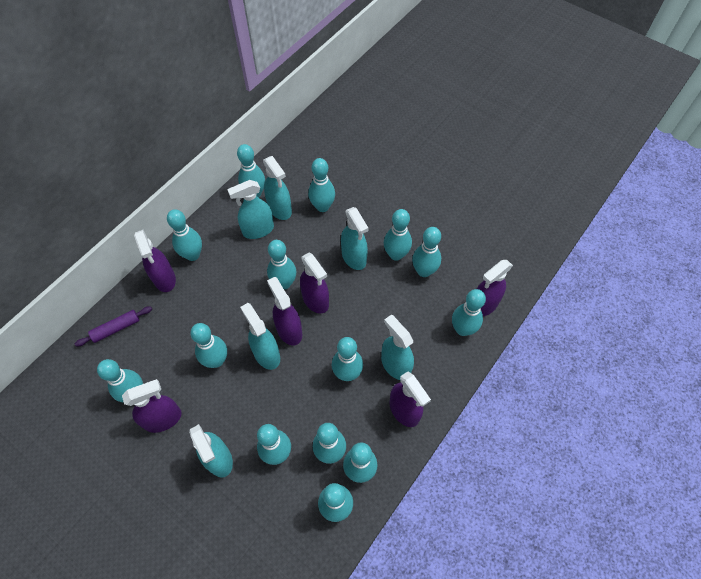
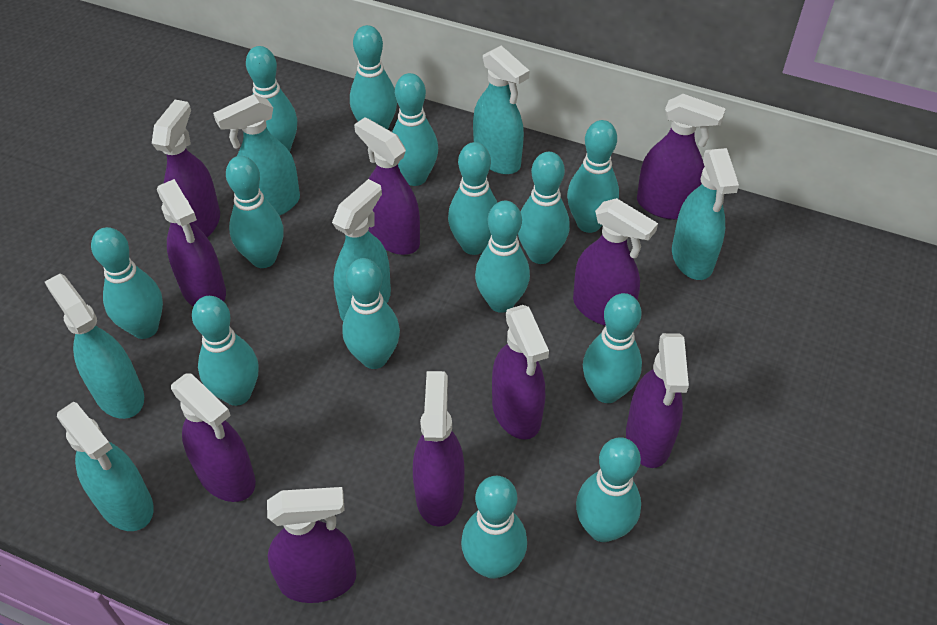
purple rolling pin: 1 -> 0
purple spray bottle: 6 -> 10

